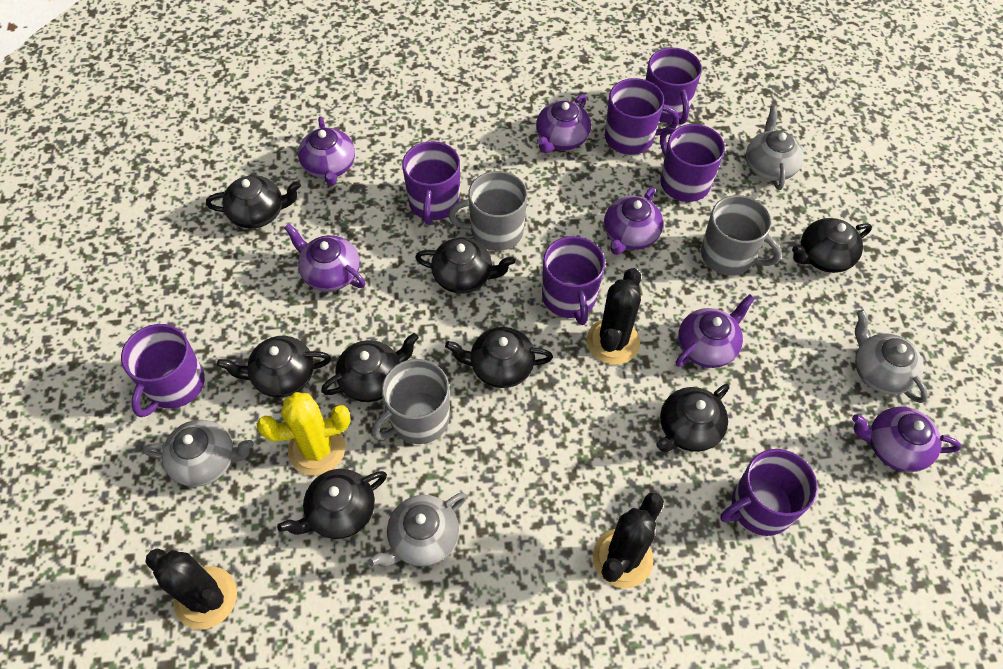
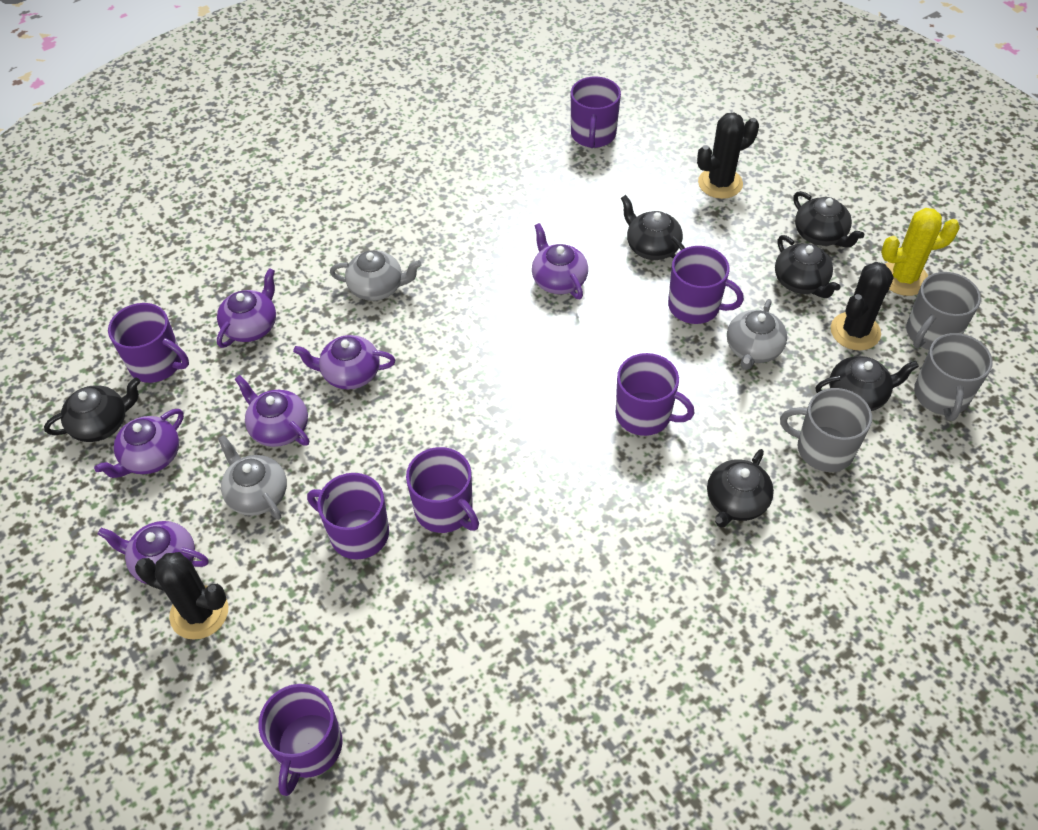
black teapot: 8 -> 6
grey teapot: 4 -> 3

